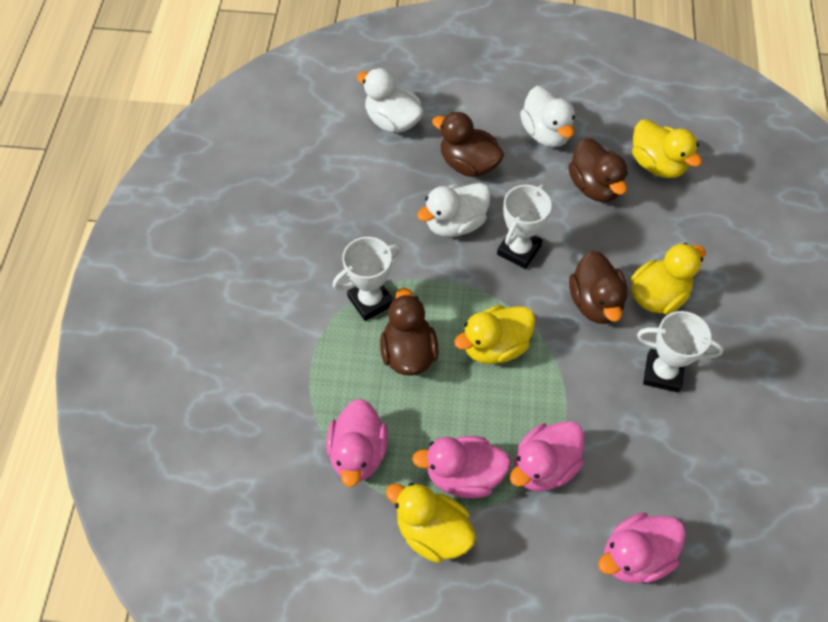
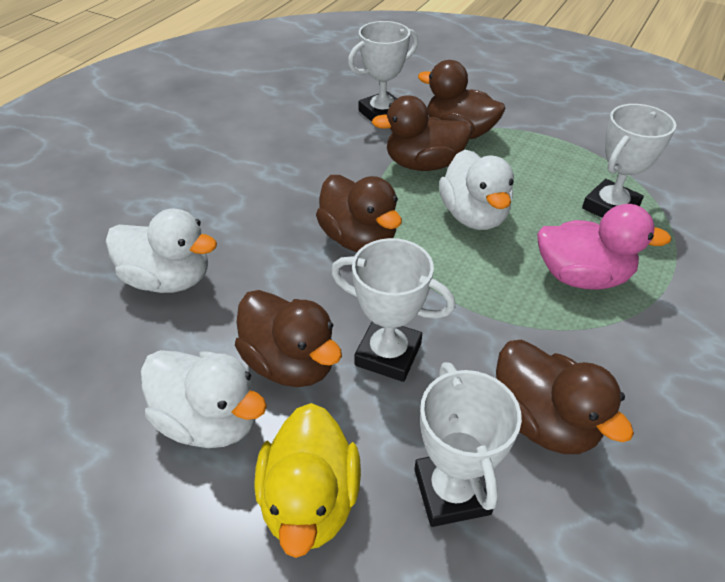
brown duck: 4 -> 5
pink duck: 4 -> 1
white trophy: 3 -> 4
yellow duck: 4 -> 1

